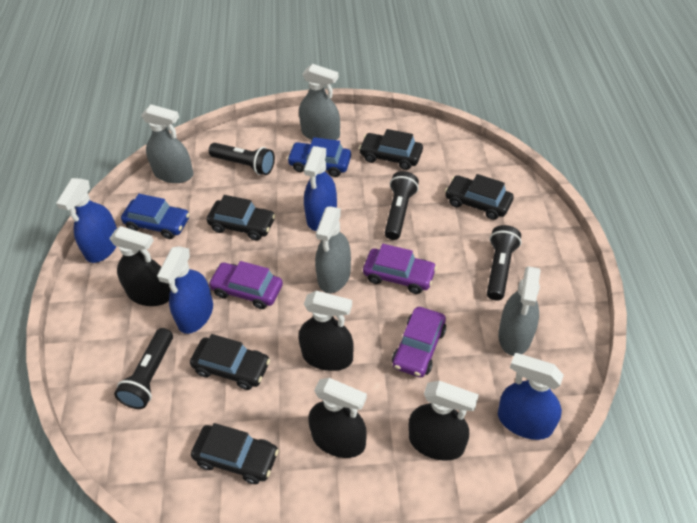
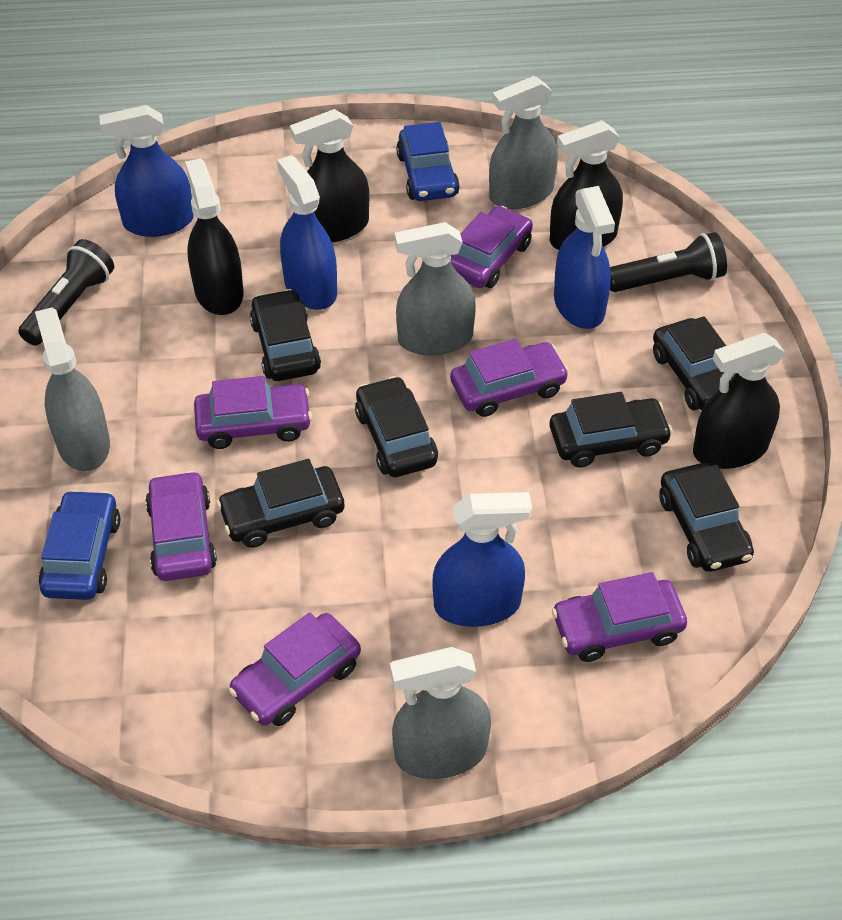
black car: 5 -> 6
black flashlight: 4 -> 2
purple car: 3 -> 6

